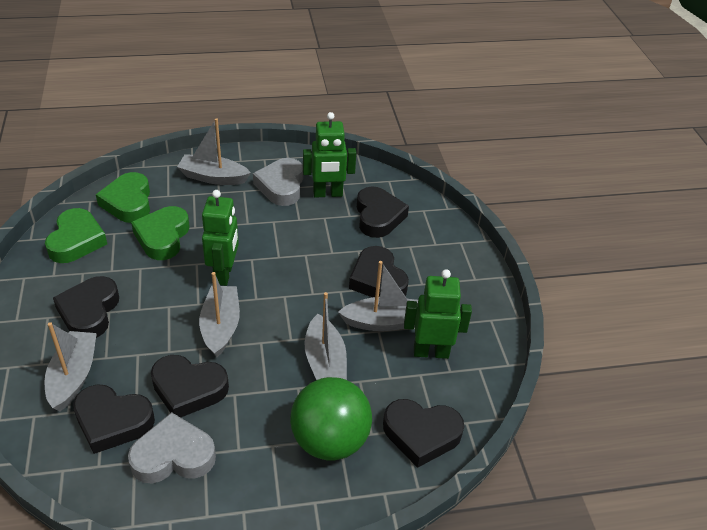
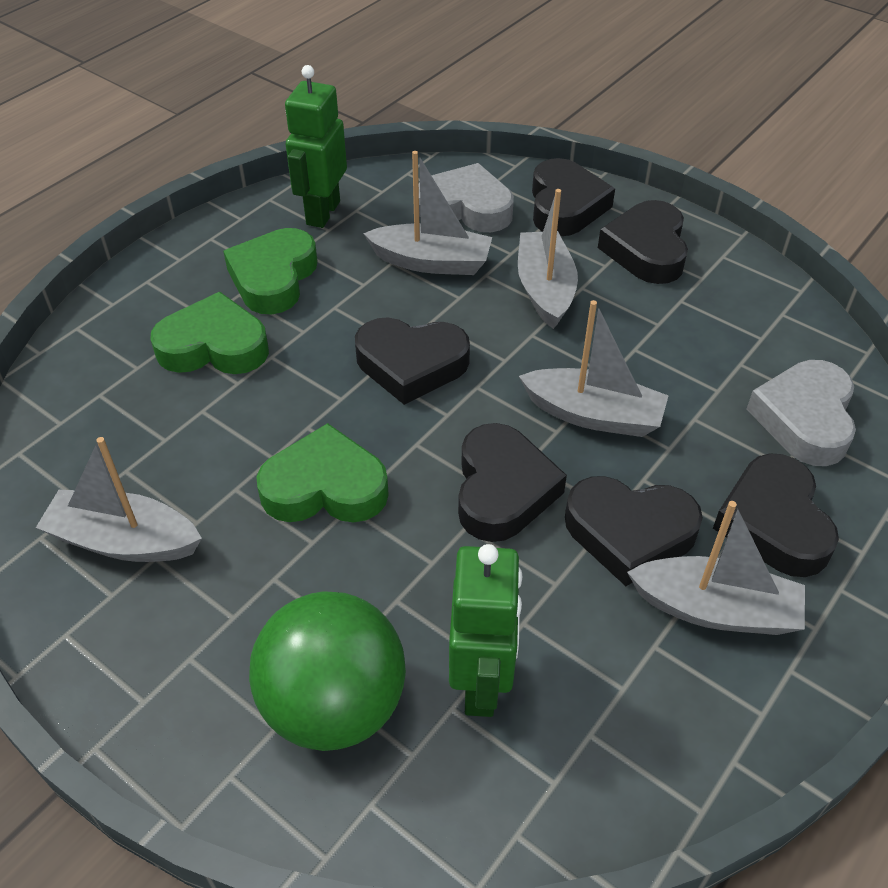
green robot: 3 -> 2

